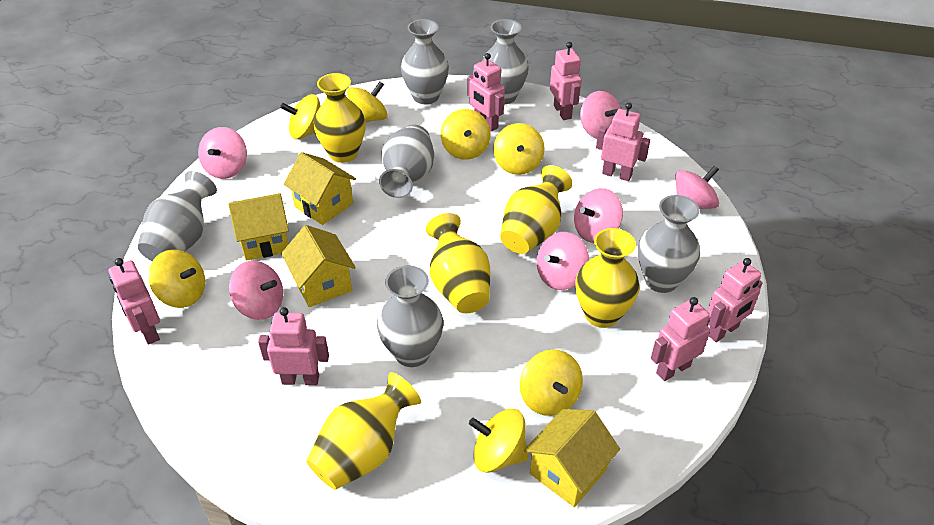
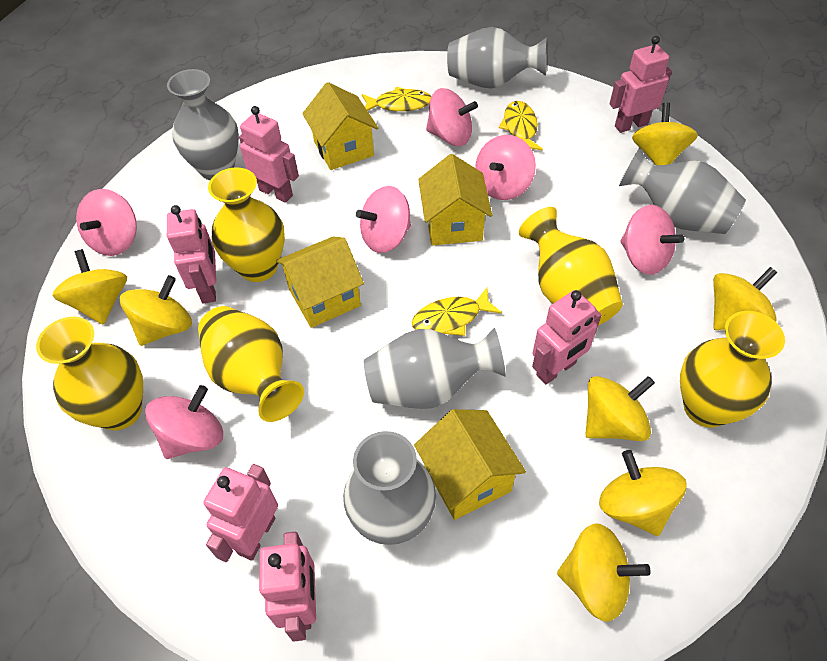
grey vase: 6 -> 5
pink robot: 7 -> 6
yellow fish: 0 -> 3

